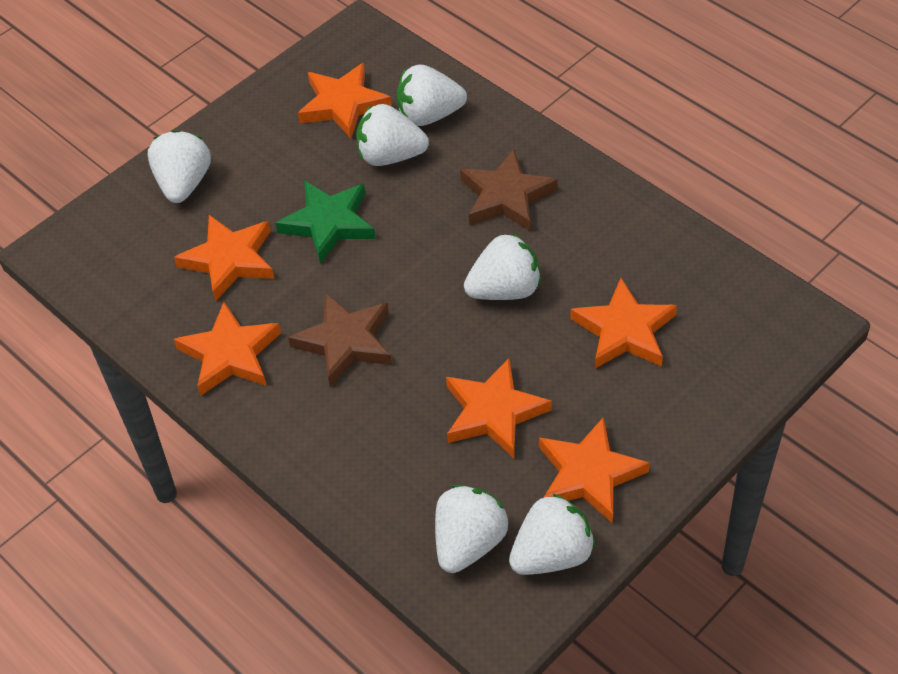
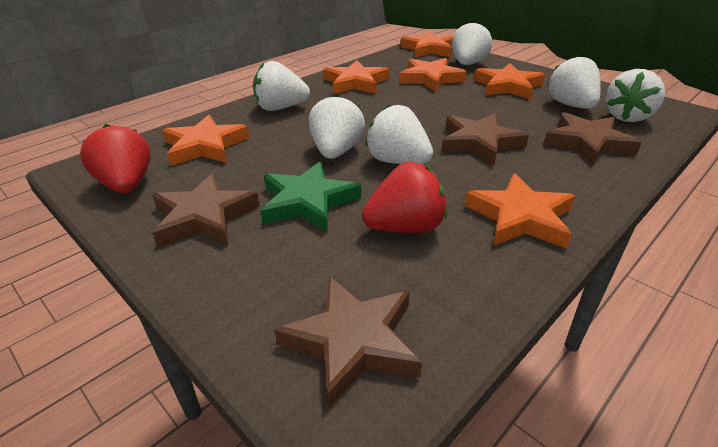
brown star: 2 -> 4
red strawberry: 0 -> 2

